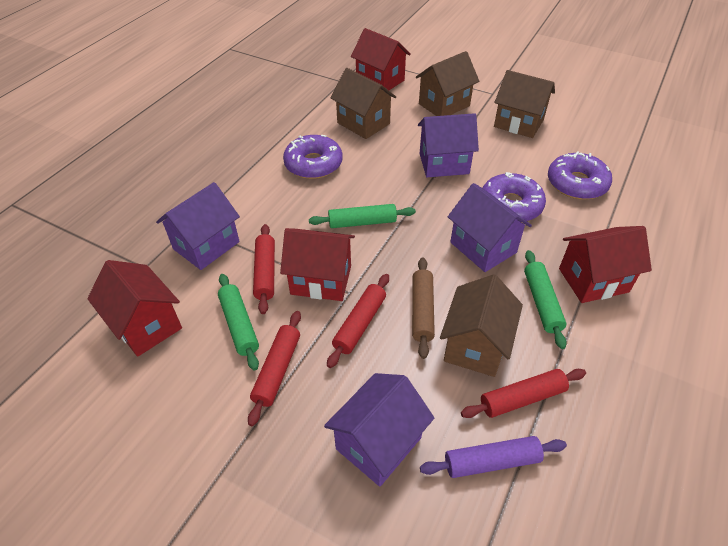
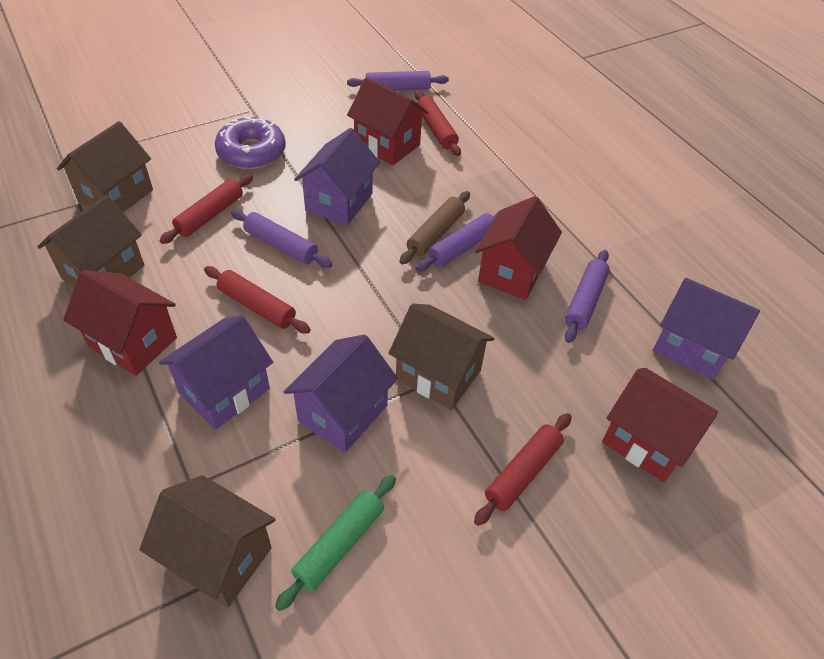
green rolling pin: 3 -> 1
purple donut: 3 -> 1
purple rolling pin: 1 -> 4

